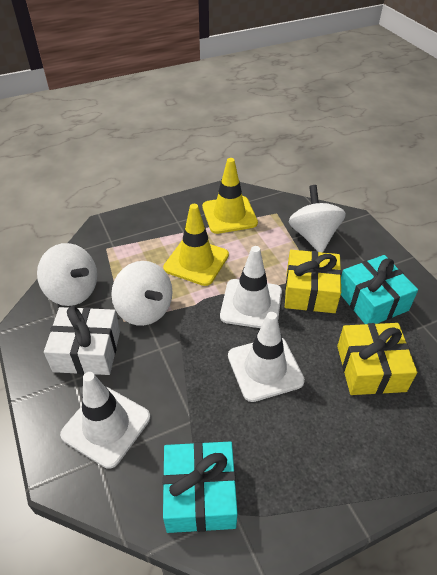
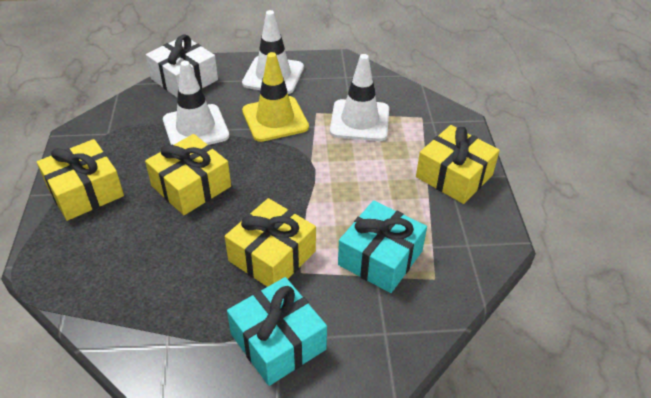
white spinning top: 3 -> 0
yellow gift: 2 -> 4
yellow traffic cone: 2 -> 1

